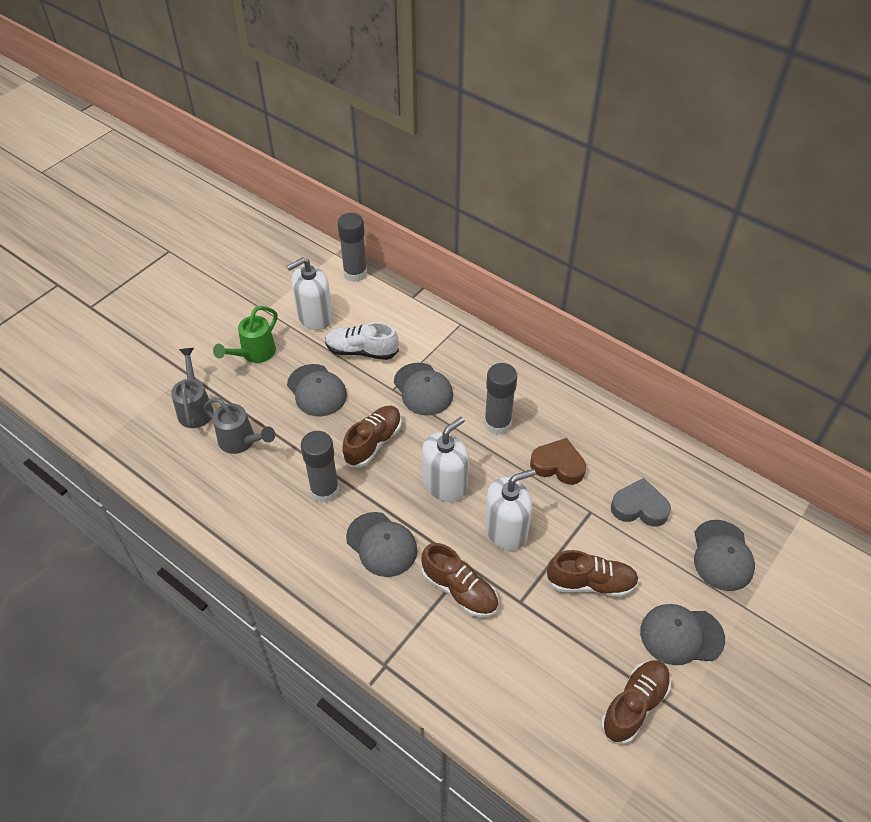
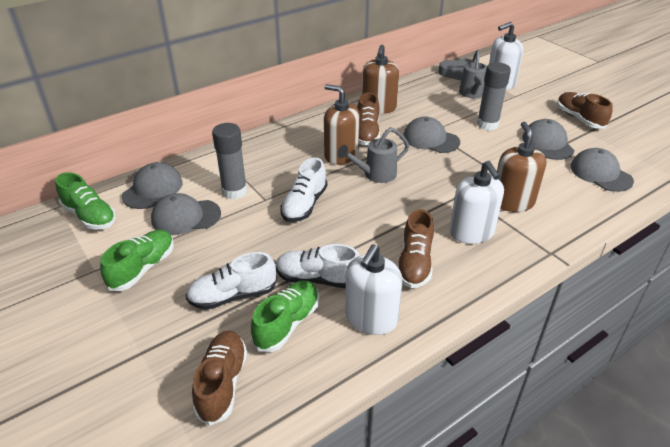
brown heart: 1 -> 0
brown soap dispenser: 0 -> 3
green shoe: 0 -> 3
green watering can: 1 -> 0
grey glue stick: 3 -> 2
white shoe: 1 -> 3

